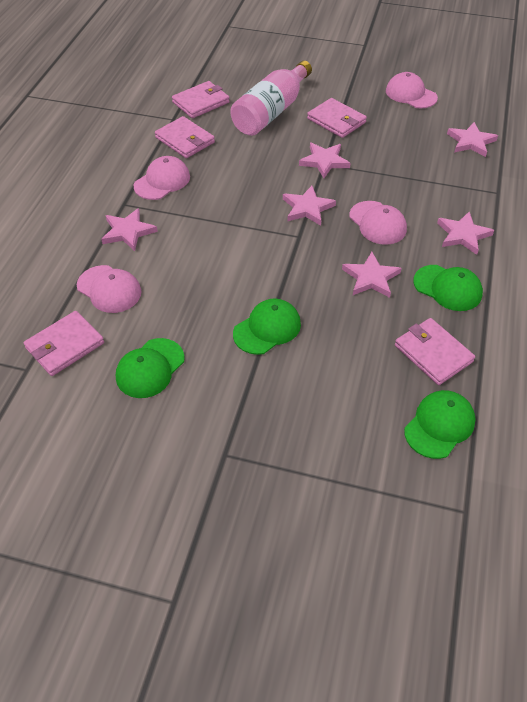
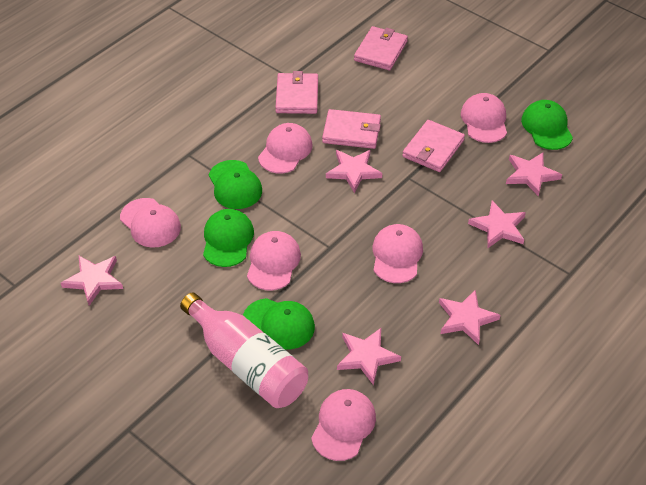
pink cap: 4 -> 6
pink wallet: 5 -> 4

